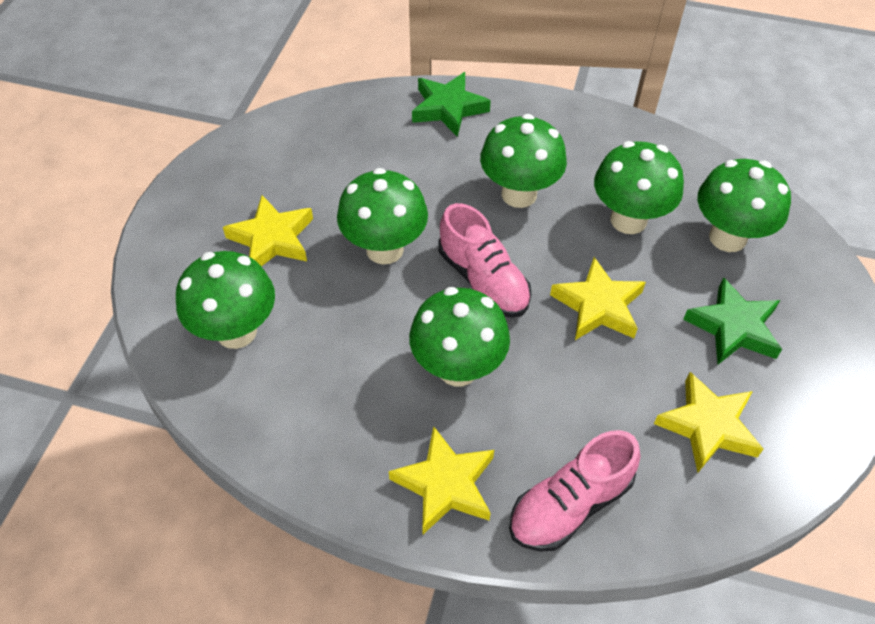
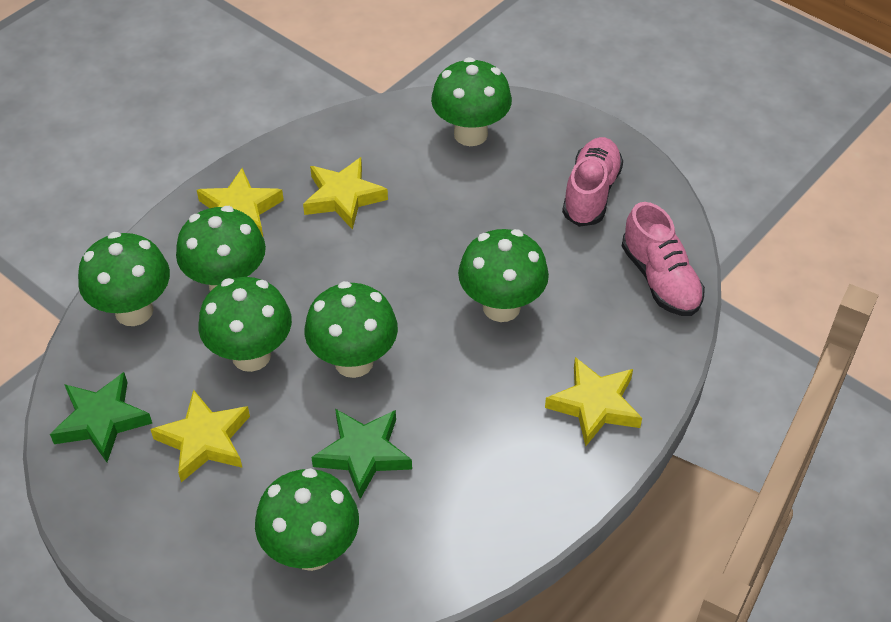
green mushroom: 6 -> 7

